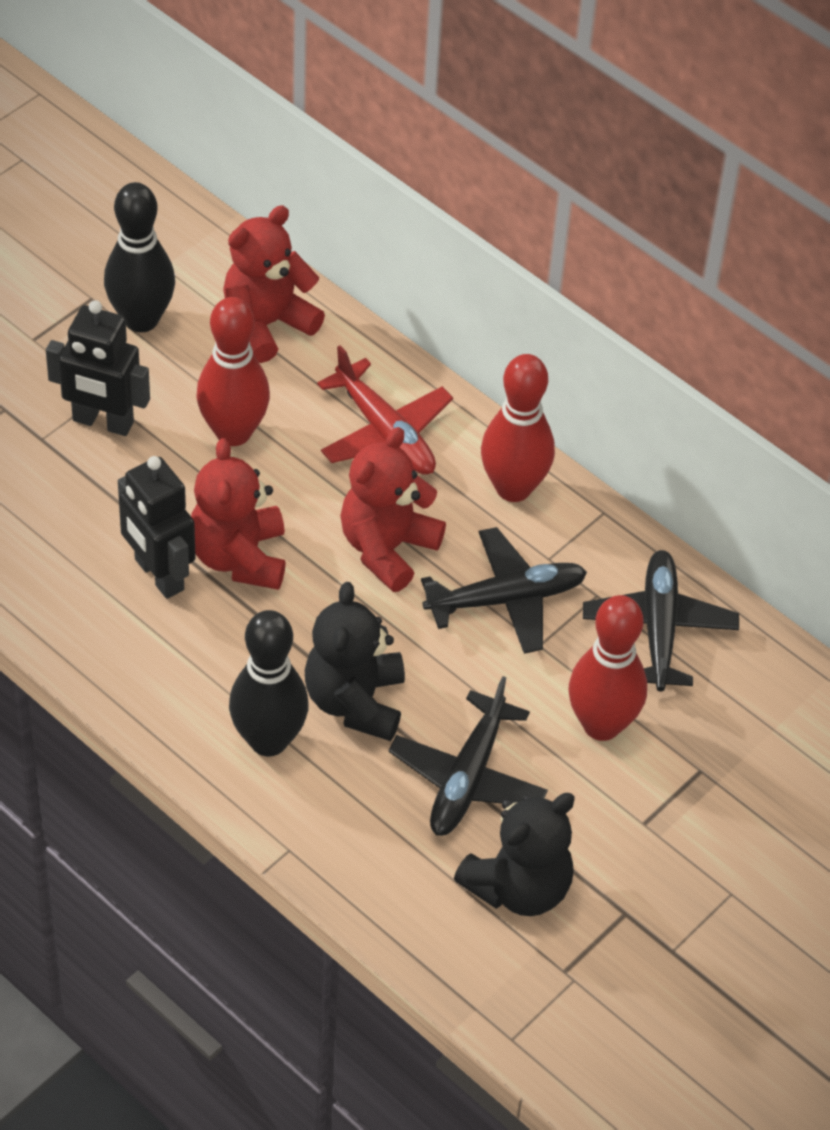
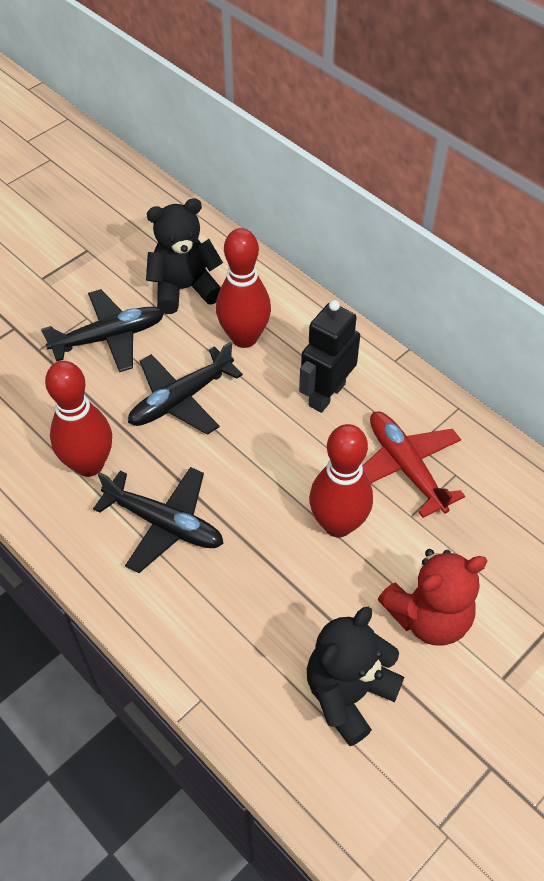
black bowling pin: 2 -> 0
black robot: 2 -> 1
red teddy bear: 3 -> 1

